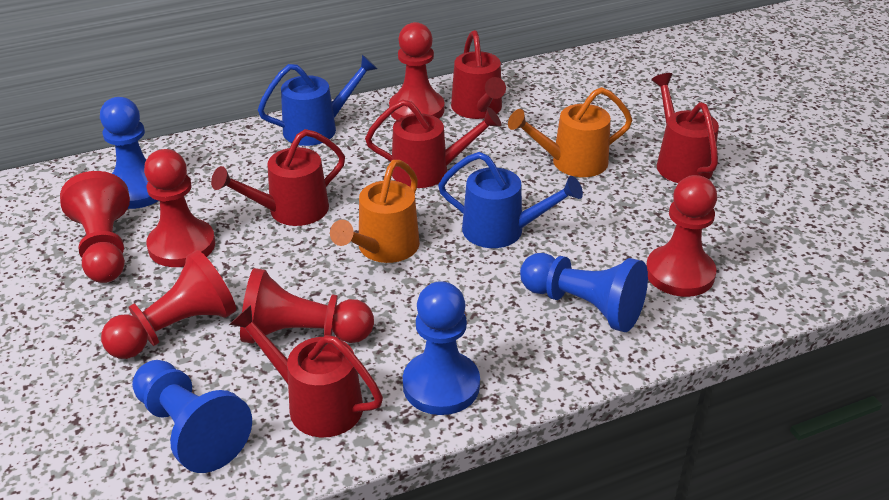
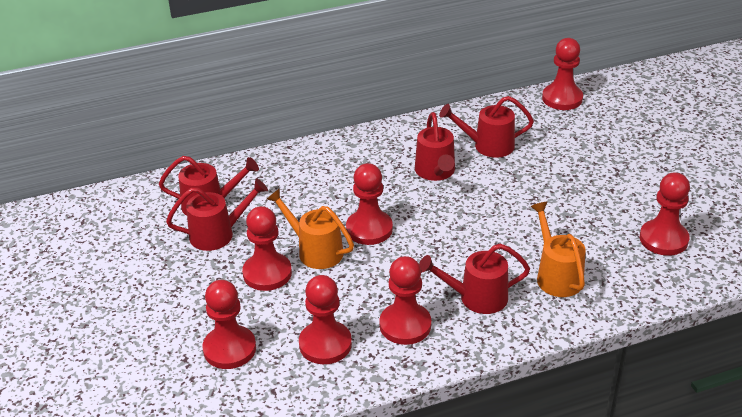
blue pawn: 4 -> 0
blue watering can: 2 -> 0
red pawn: 6 -> 7

